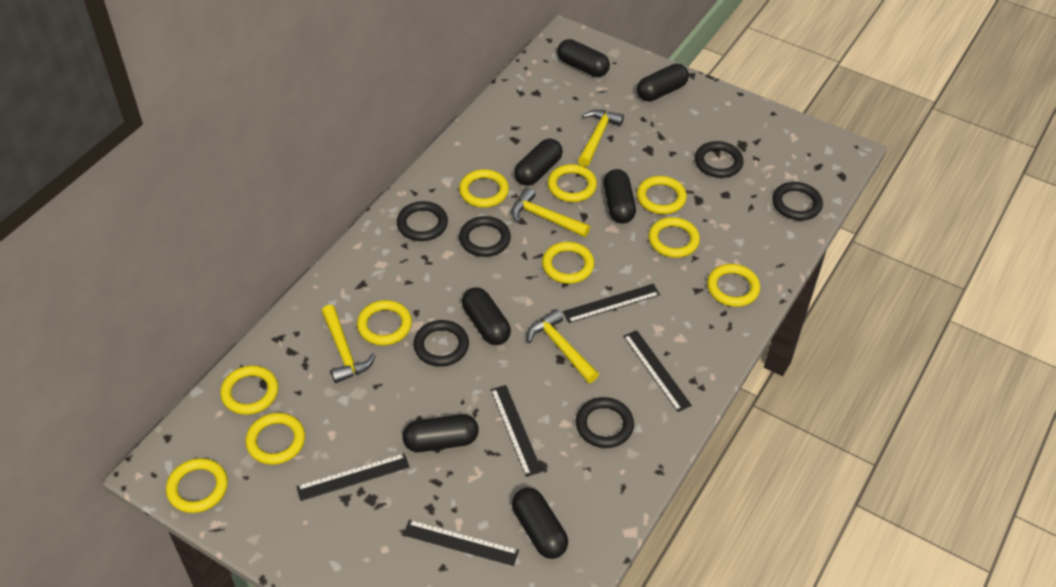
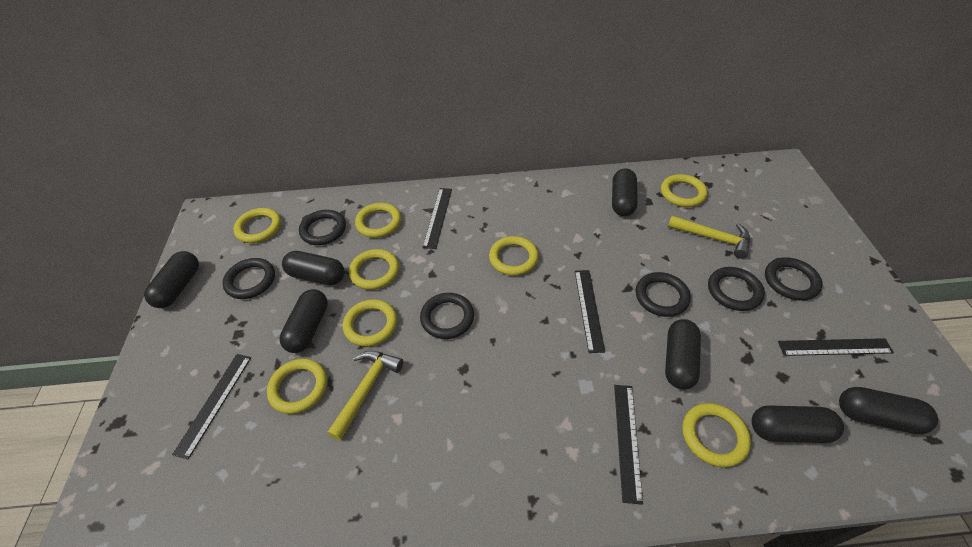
yellow hammer: 4 -> 2
yellow ring: 10 -> 8

